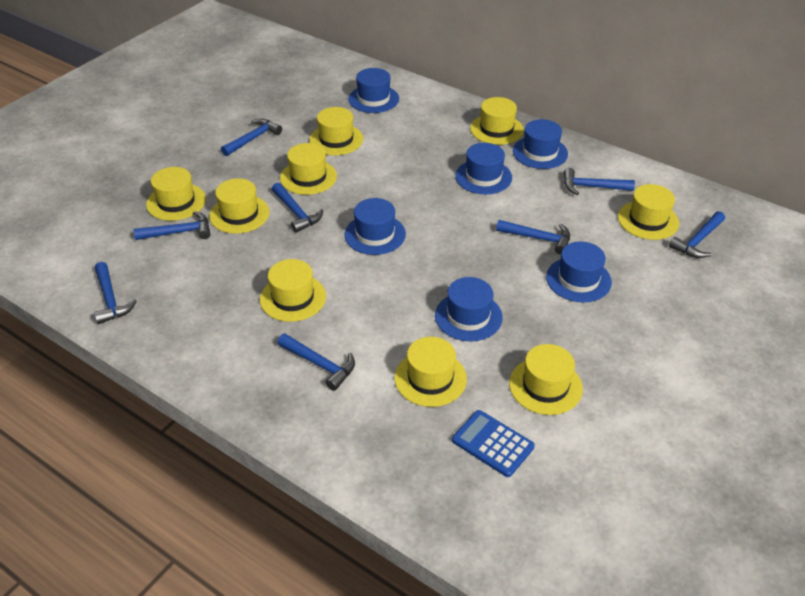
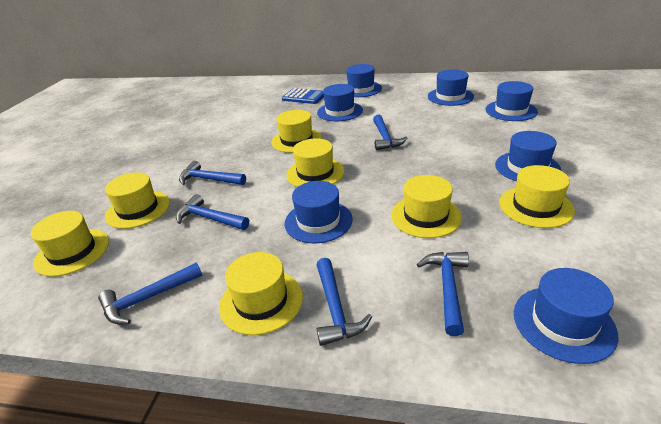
blue hammer: 8 -> 6
blue hat: 6 -> 7
yellow hat: 9 -> 7

